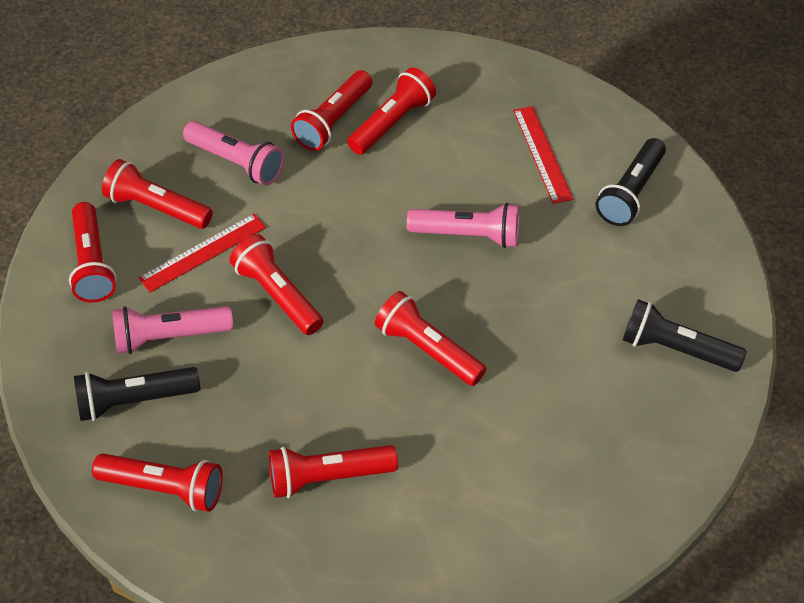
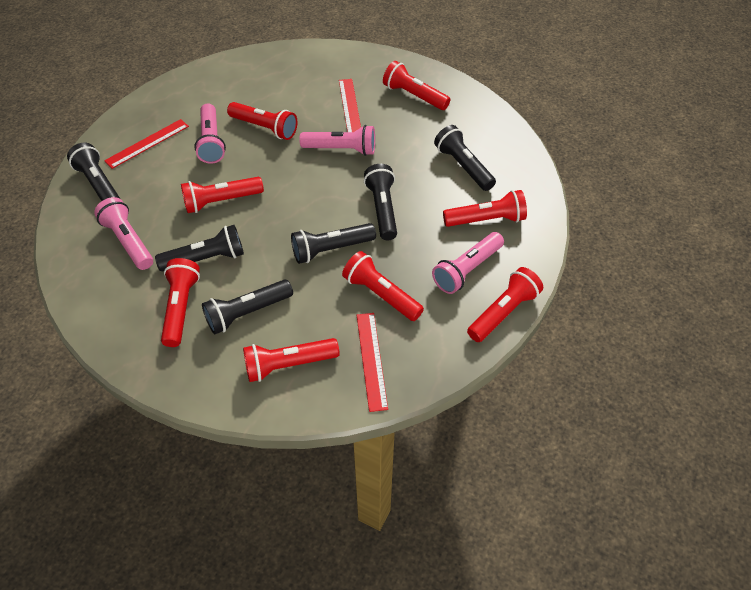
black flashlight: 3 -> 6
pink flashlight: 3 -> 4
red ruler: 2 -> 3

